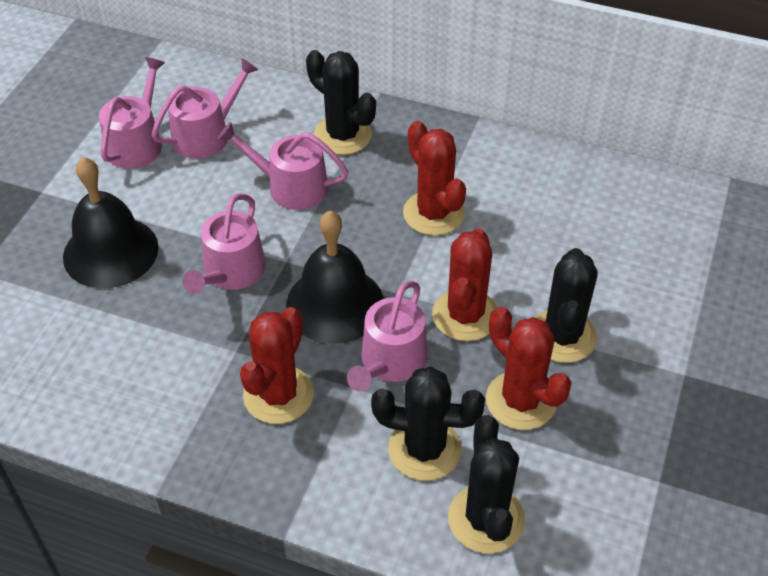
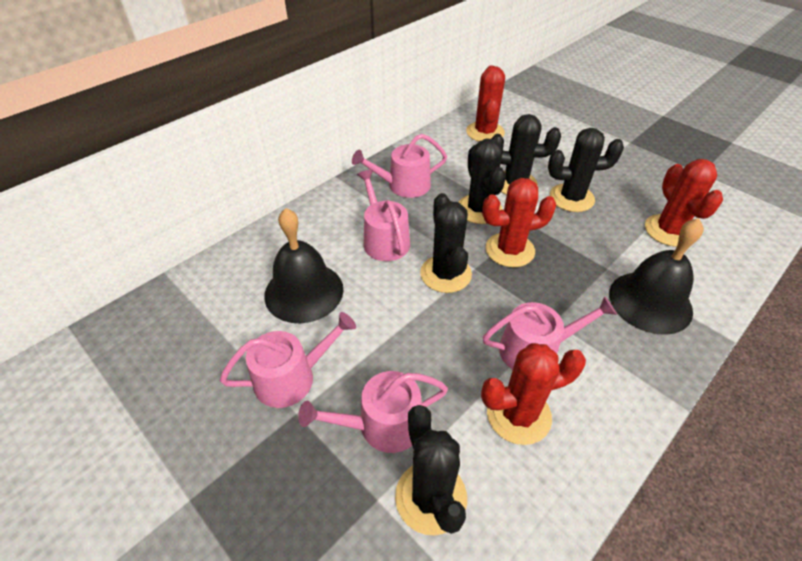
black cactus: 4 -> 5

